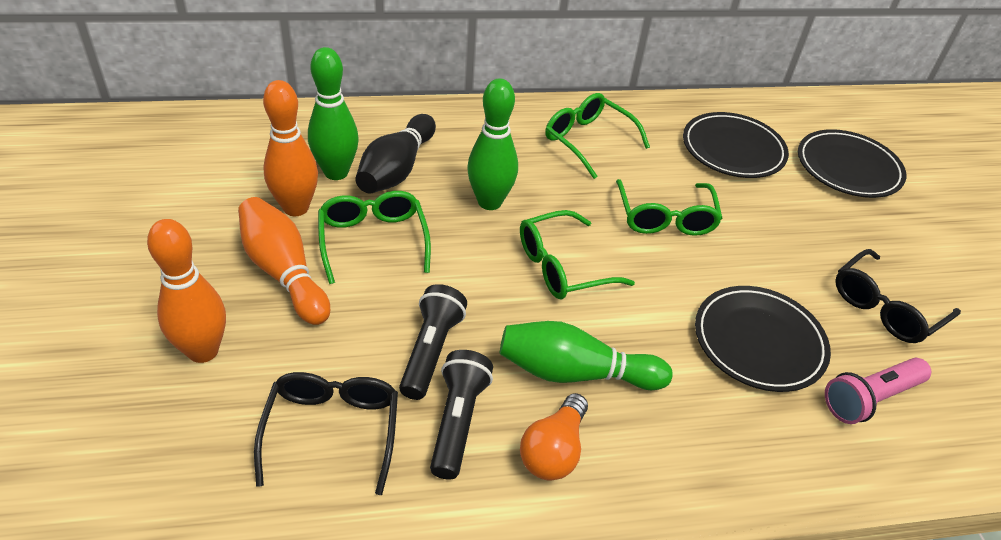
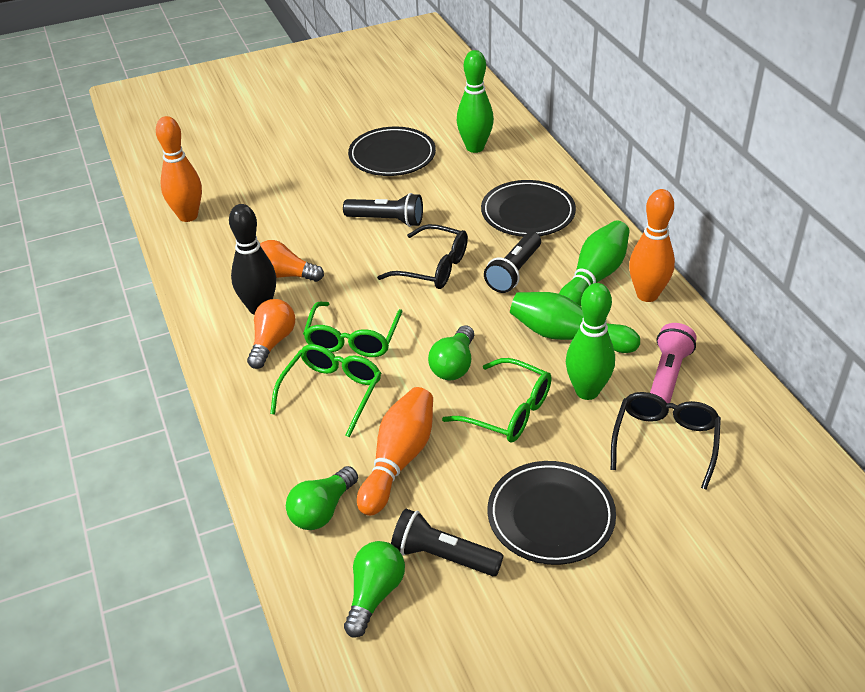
black flashlight: 2 -> 3
green bowling pin: 3 -> 4
green glasses: 4 -> 3
green light bulb: 0 -> 3
orange light bulb: 1 -> 2

